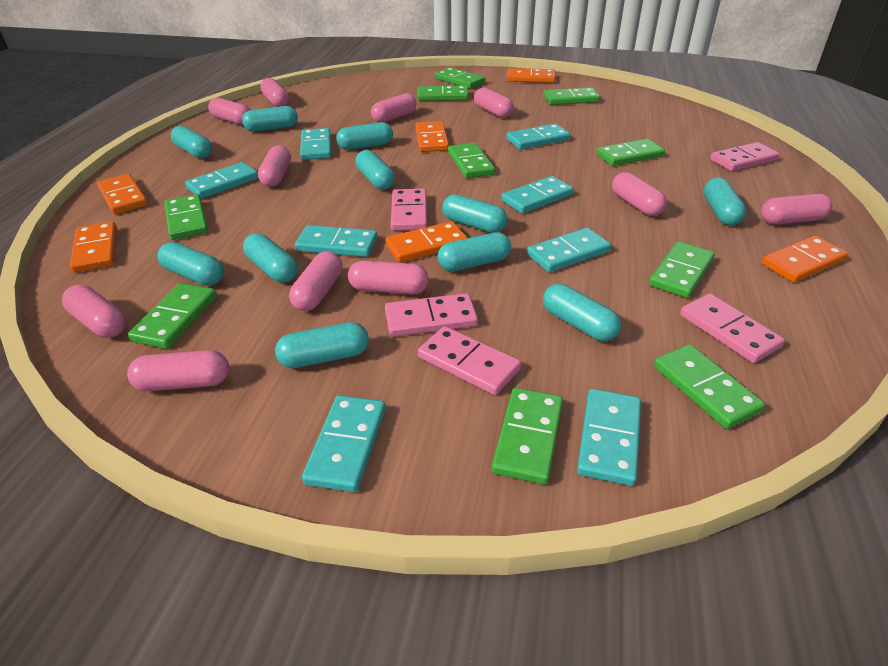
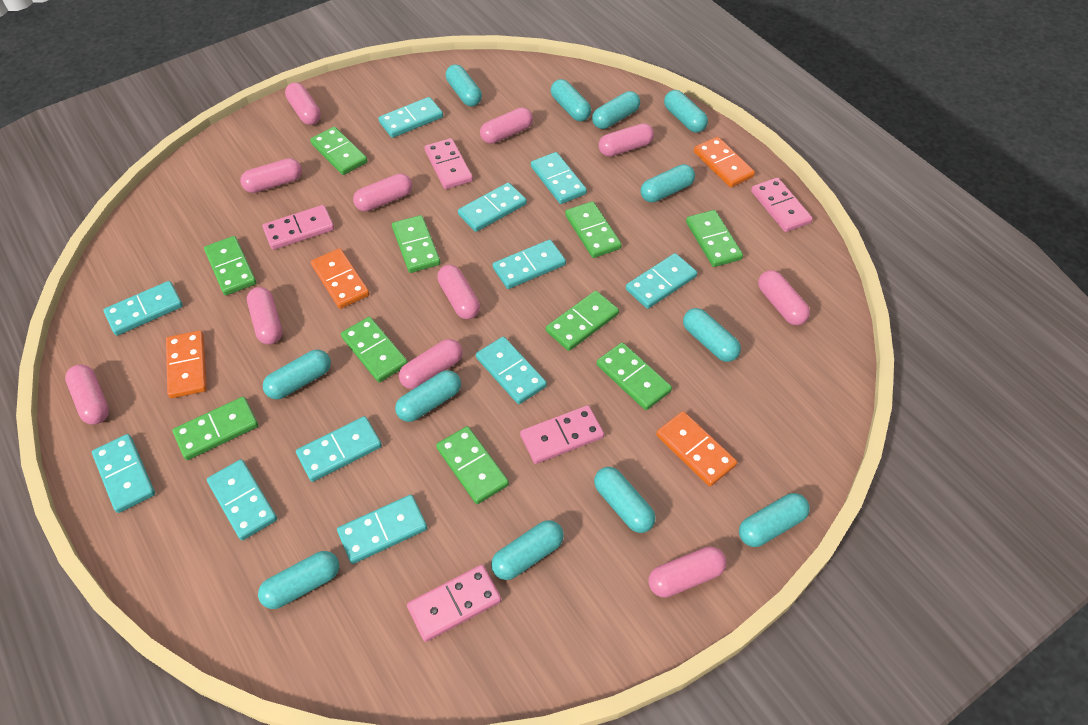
orange domino: 6 -> 4
turquoise capsule: 11 -> 12
turquoise domino: 8 -> 11

